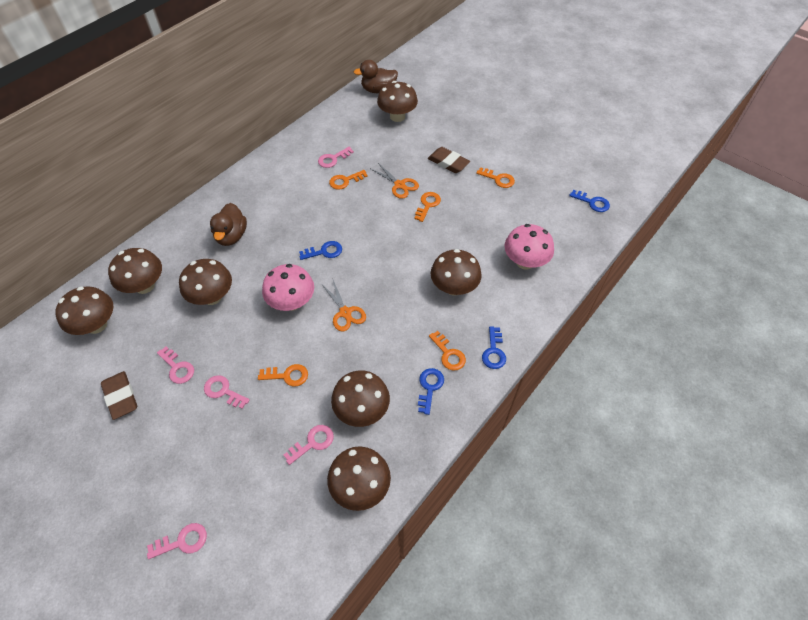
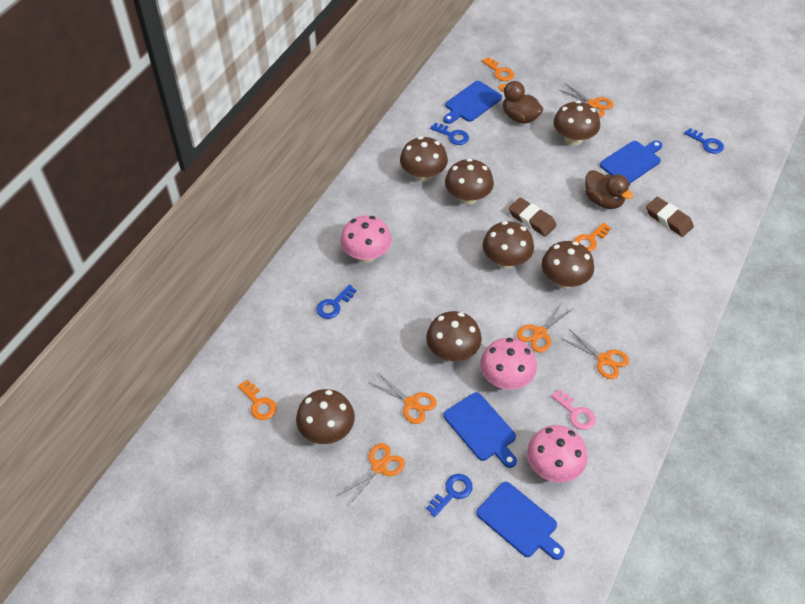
blue cutting board: 0 -> 4
orange key: 5 -> 3
orange scissors: 2 -> 5
pink key: 5 -> 1
pink mushroom: 2 -> 3

